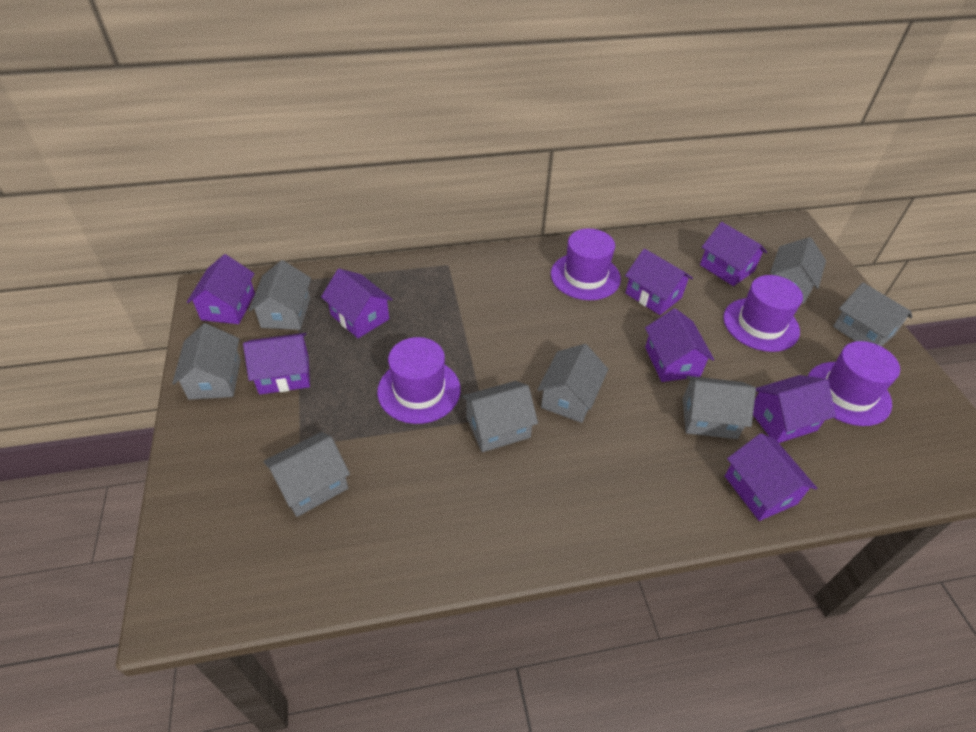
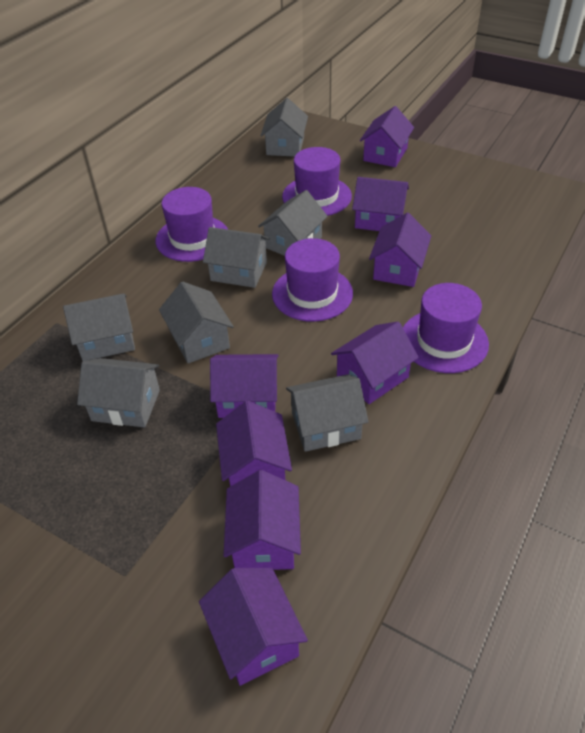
grey house: 8 -> 7

